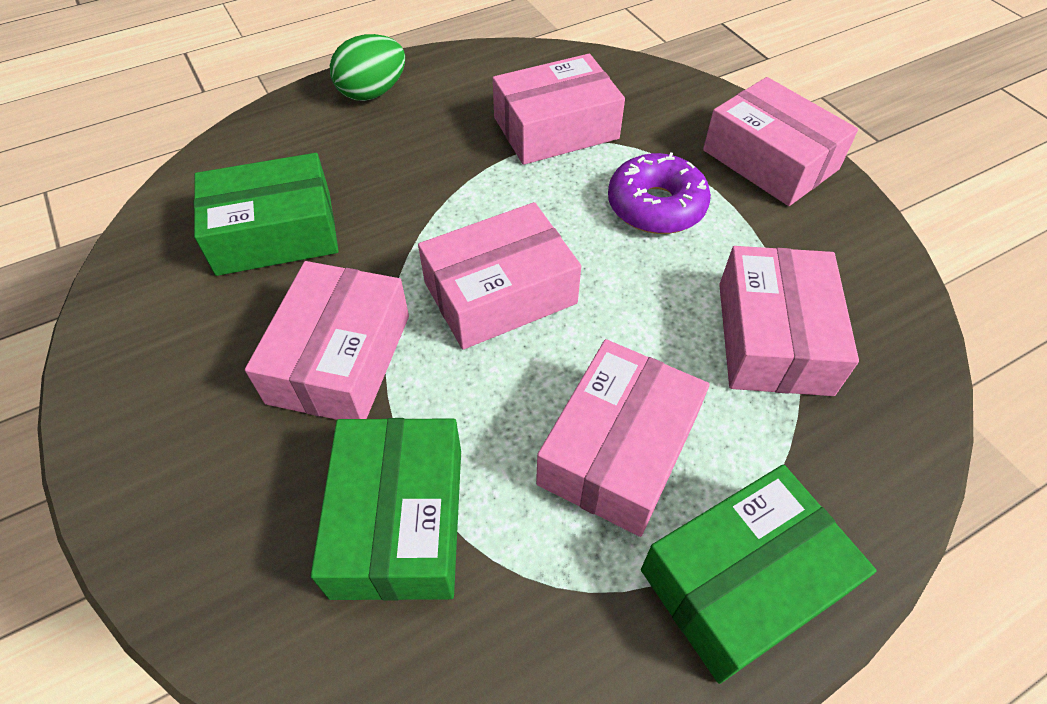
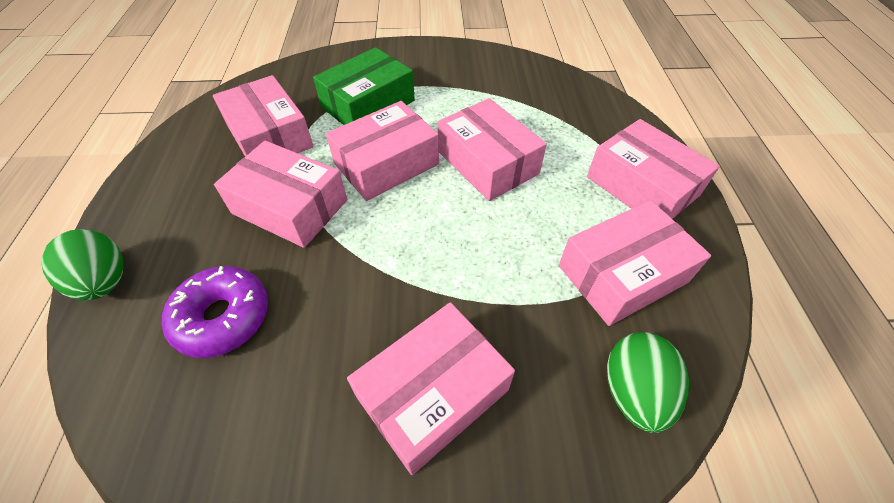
green box: 3 -> 1
green egg: 1 -> 2
pink box: 6 -> 7

